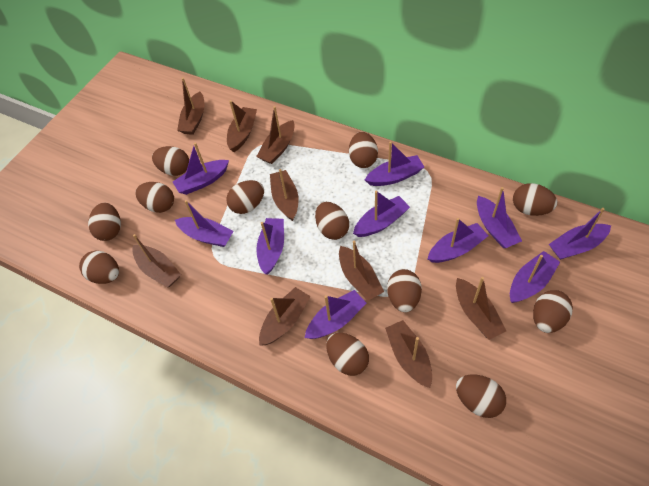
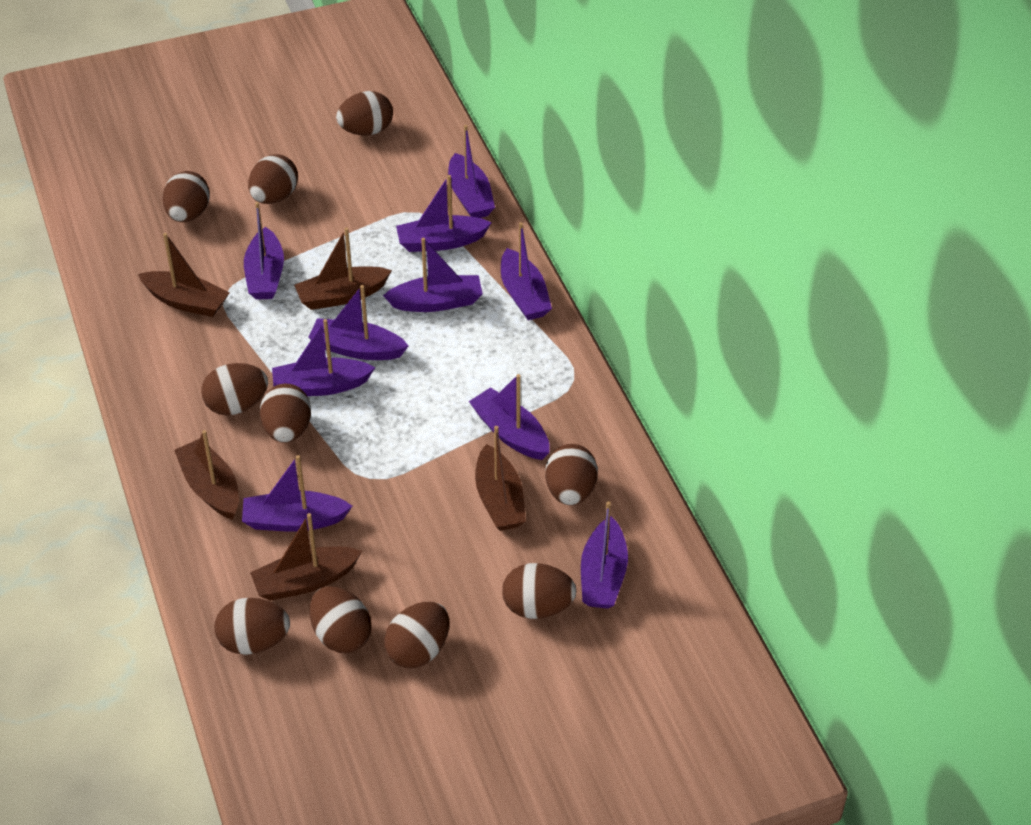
brown boat: 9 -> 5
brown egg: 12 -> 10

